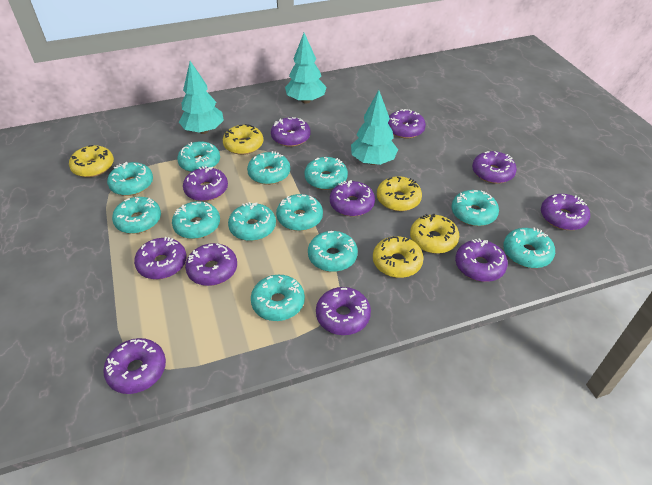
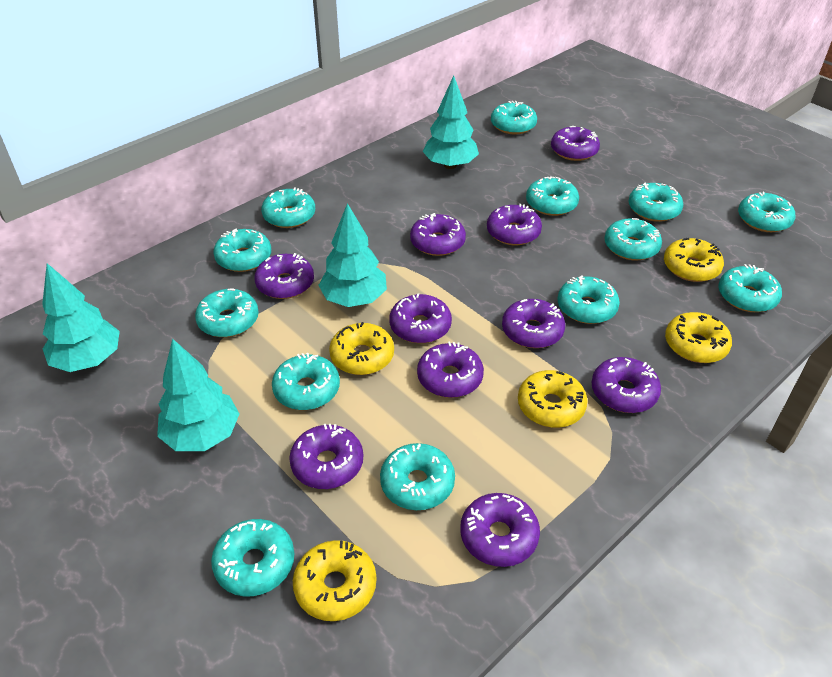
purple donut: 11 -> 10
turquoise donut: 12 -> 13
turquoise tree: 3 -> 4

